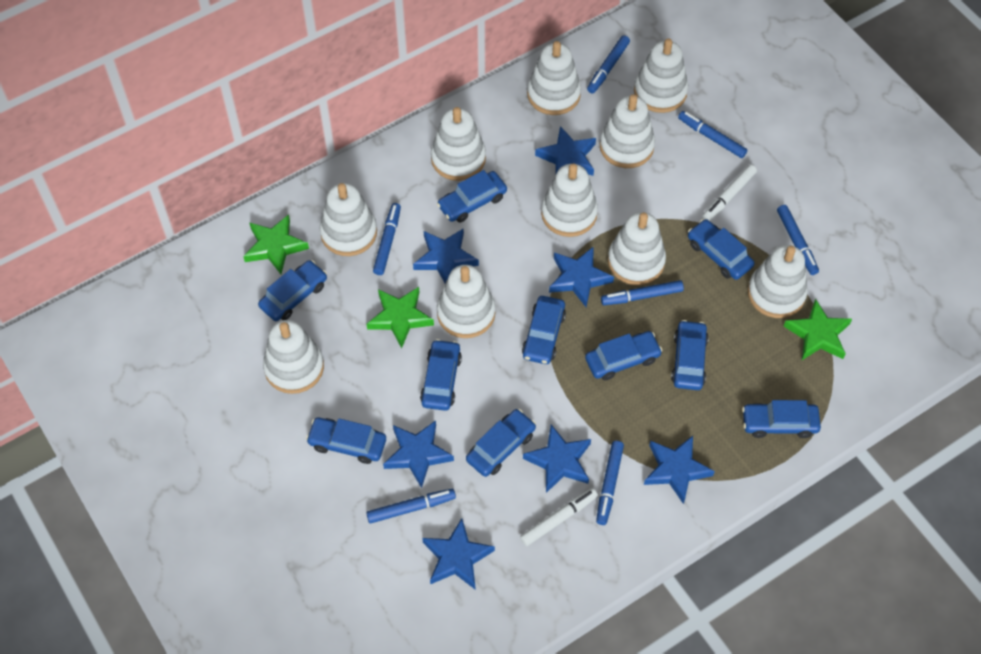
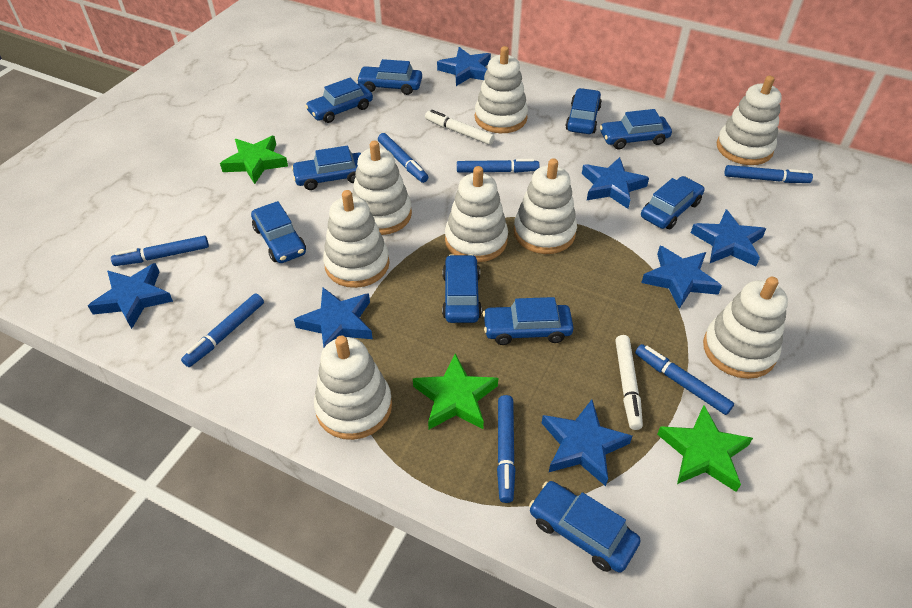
white stacking toy: 10 -> 8

